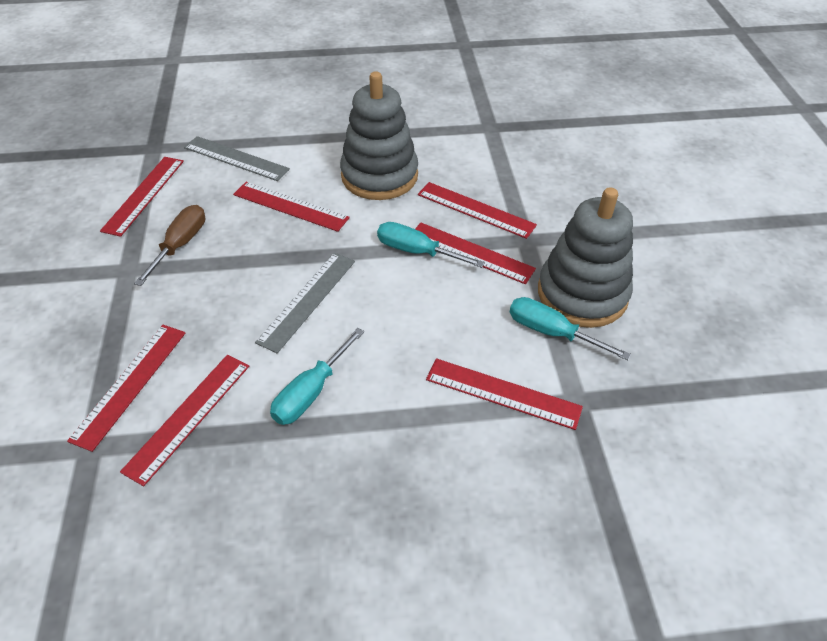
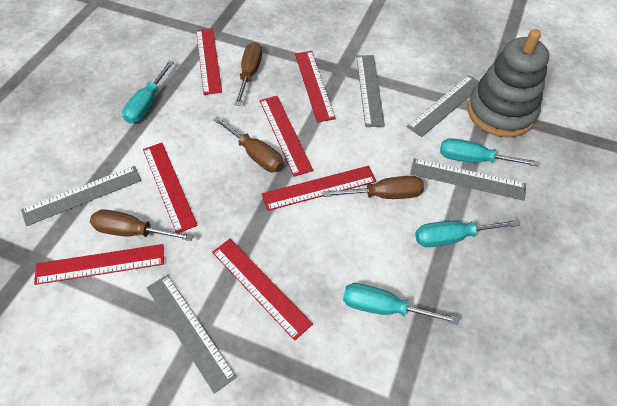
brown screwdriver: 1 -> 4
grey ruler: 2 -> 5
grey stacking toy: 2 -> 1
turquoise screwdriver: 3 -> 4

